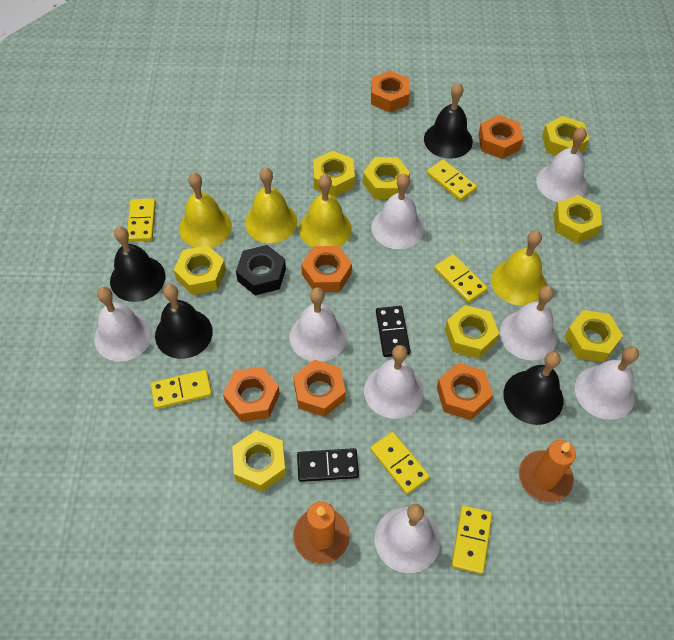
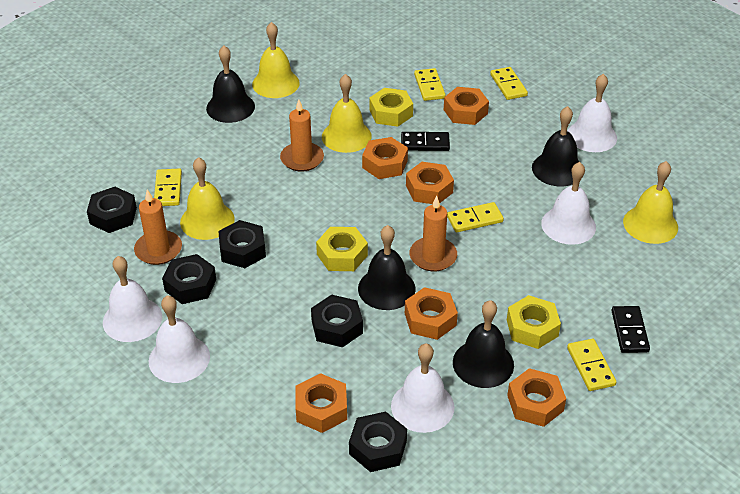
black nut: 1 -> 5
orange candle: 2 -> 3
white bell: 8 -> 5
yellow domino: 6 -> 5
yellow nut: 8 -> 3

